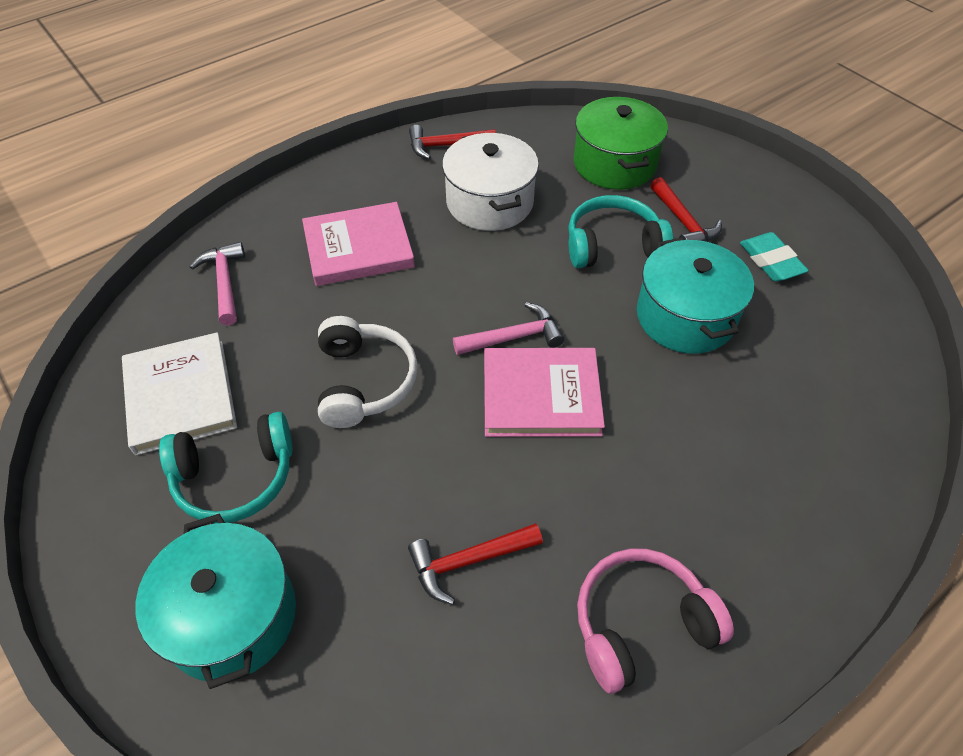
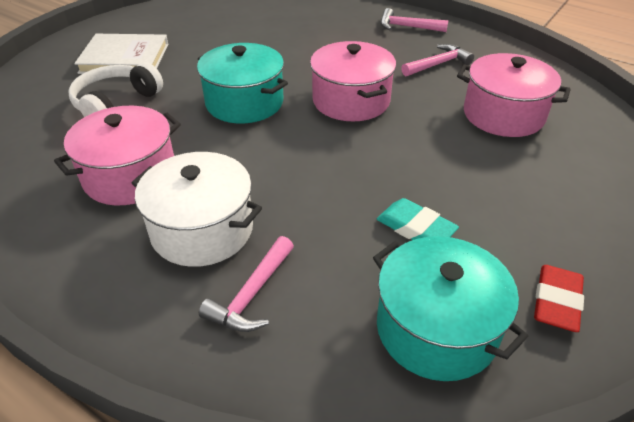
green pot: 1 -> 0
pink book: 2 -> 0
pink hammer: 2 -> 3
pink headphones: 1 -> 0
pink pot: 0 -> 3
red eraser: 0 -> 1
red hammer: 3 -> 0
turquoise headphones: 2 -> 0

